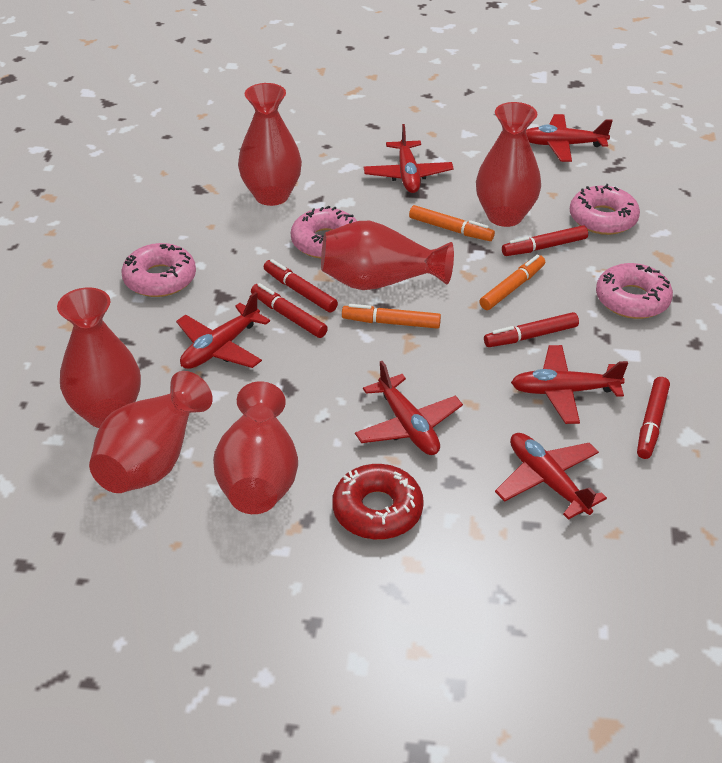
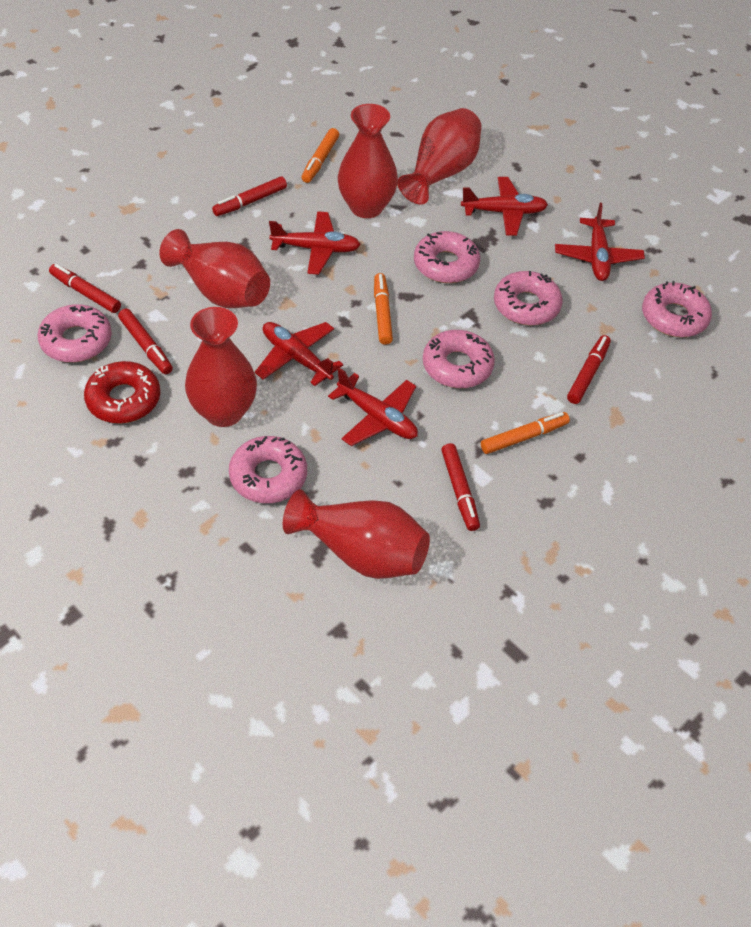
pink donut: 4 -> 6
red plane: 6 -> 5
red vase: 6 -> 5

